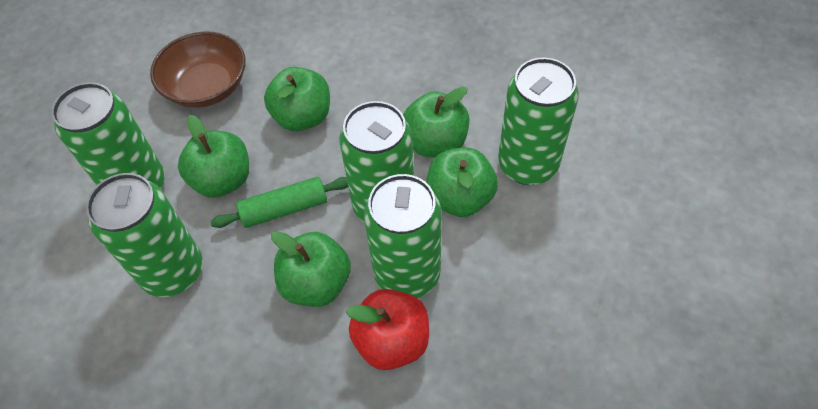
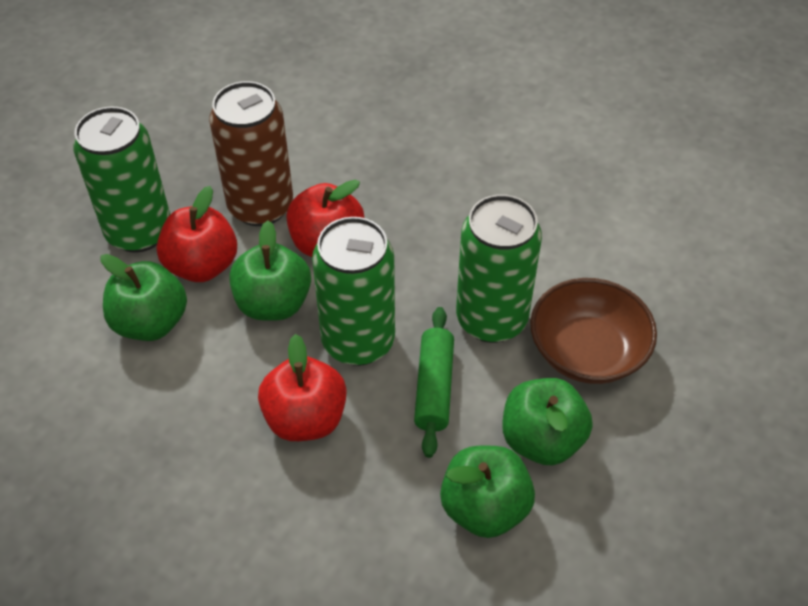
brown can: 0 -> 1
green apple: 5 -> 4
green can: 5 -> 3
red apple: 1 -> 3

